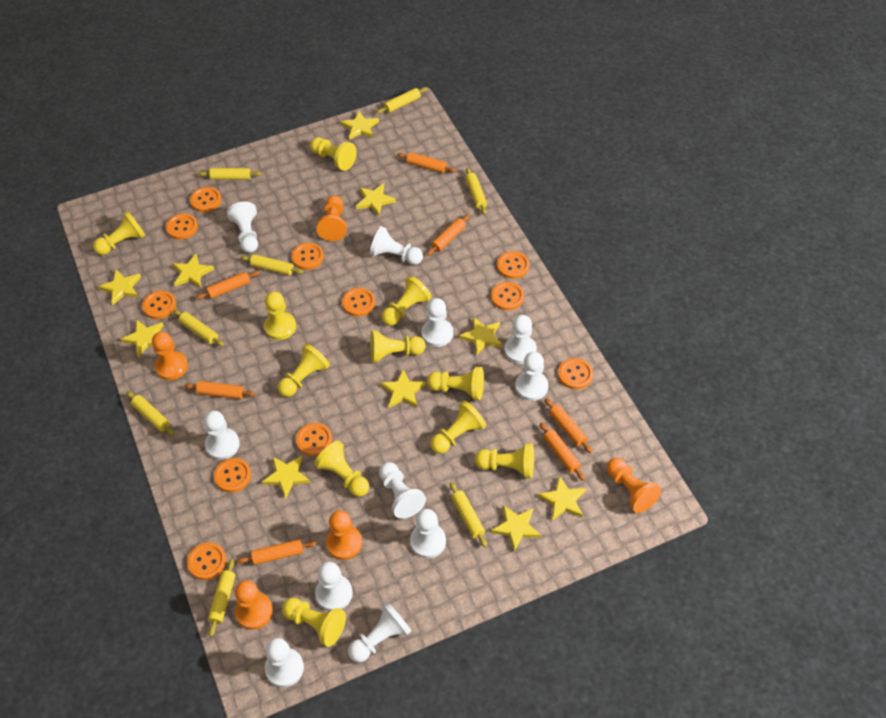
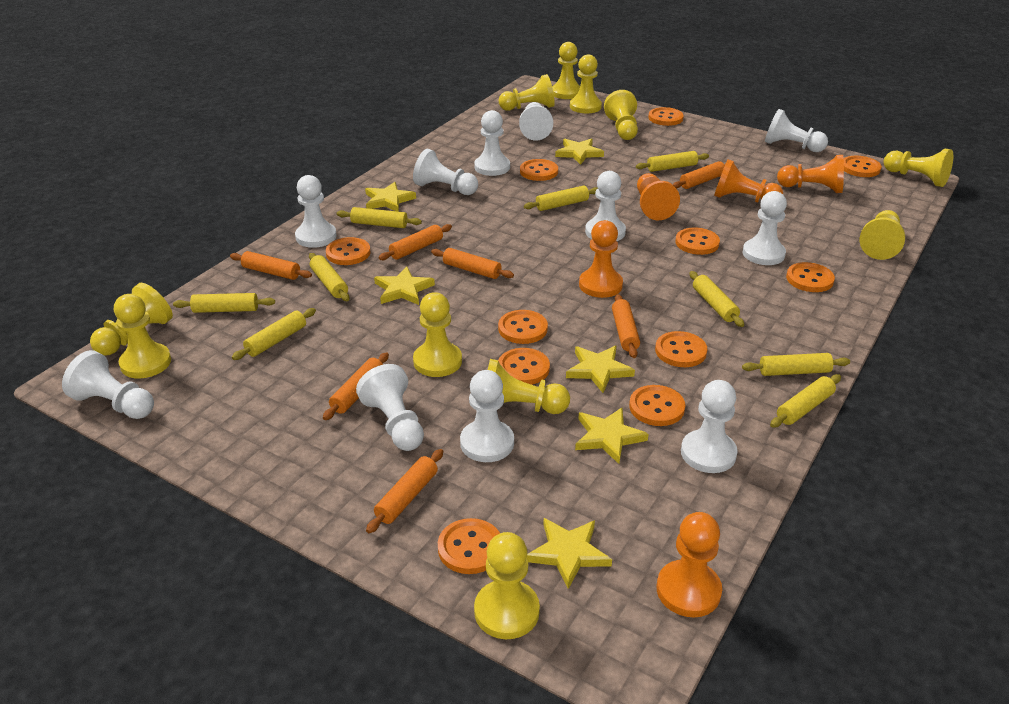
yellow rolling pin: 8 -> 9
yellow star: 10 -> 6

